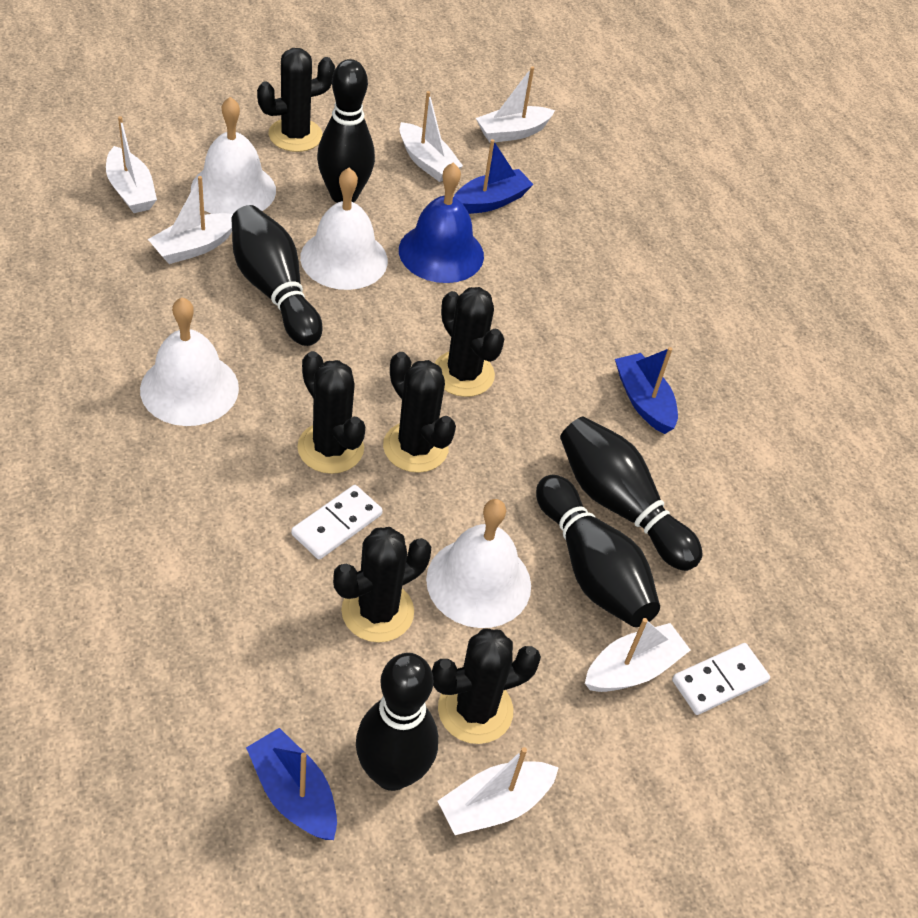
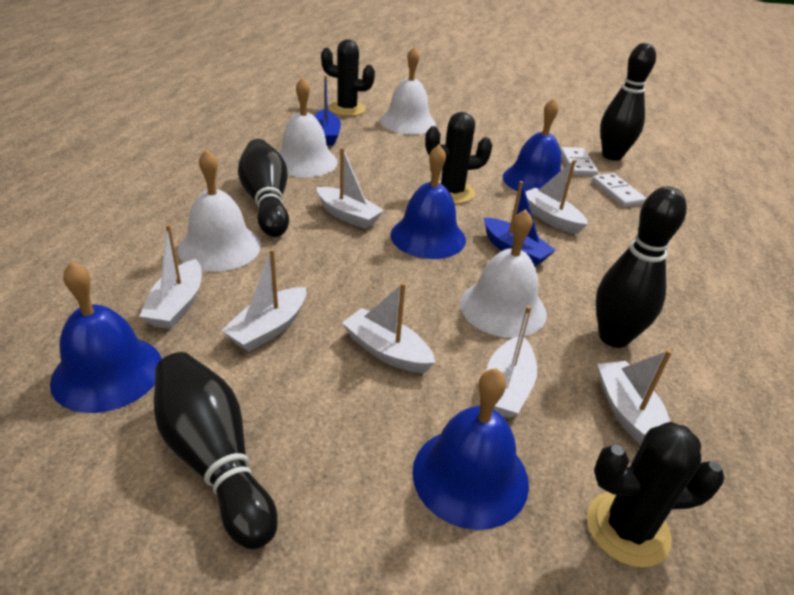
black bowling pin: 5 -> 4
black cactus: 6 -> 3
blue bell: 1 -> 4
blue boat: 3 -> 2
white boat: 6 -> 7

